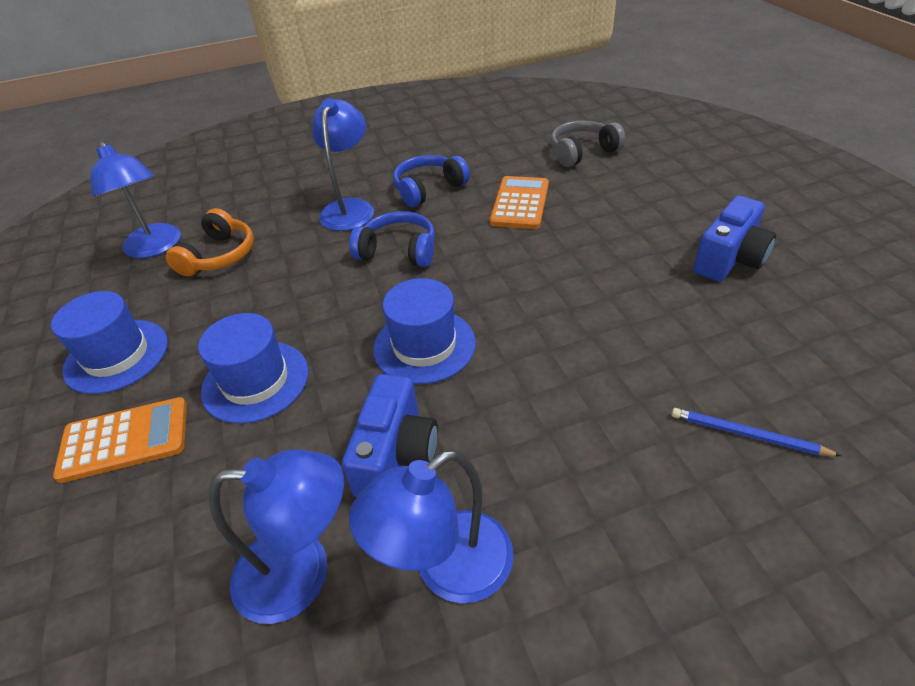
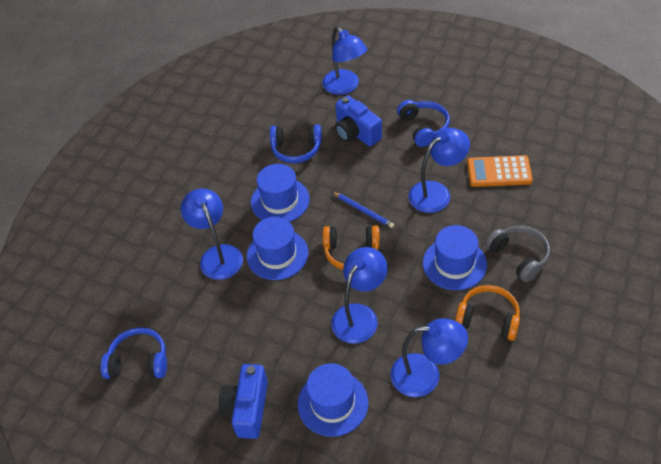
blue hat: 3 -> 4
blue headphones: 2 -> 3
blue lamp: 4 -> 5
orange calculator: 2 -> 1
orange headphones: 1 -> 2

